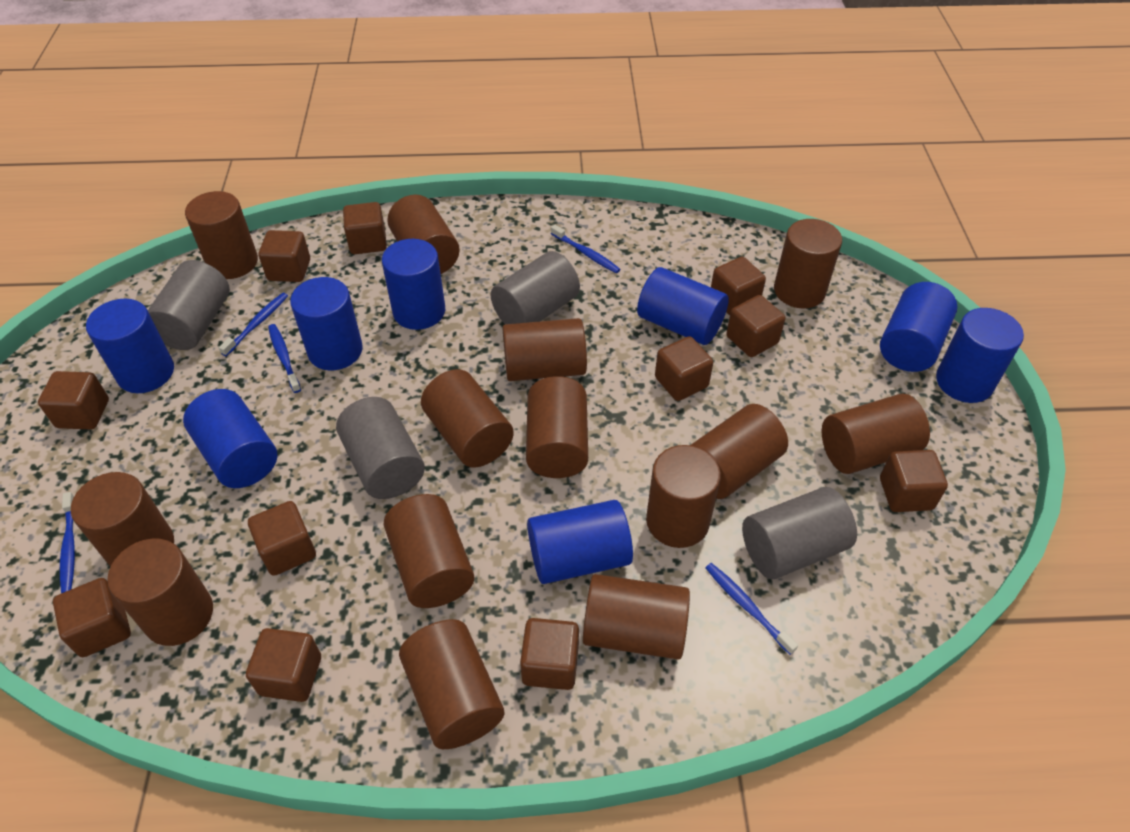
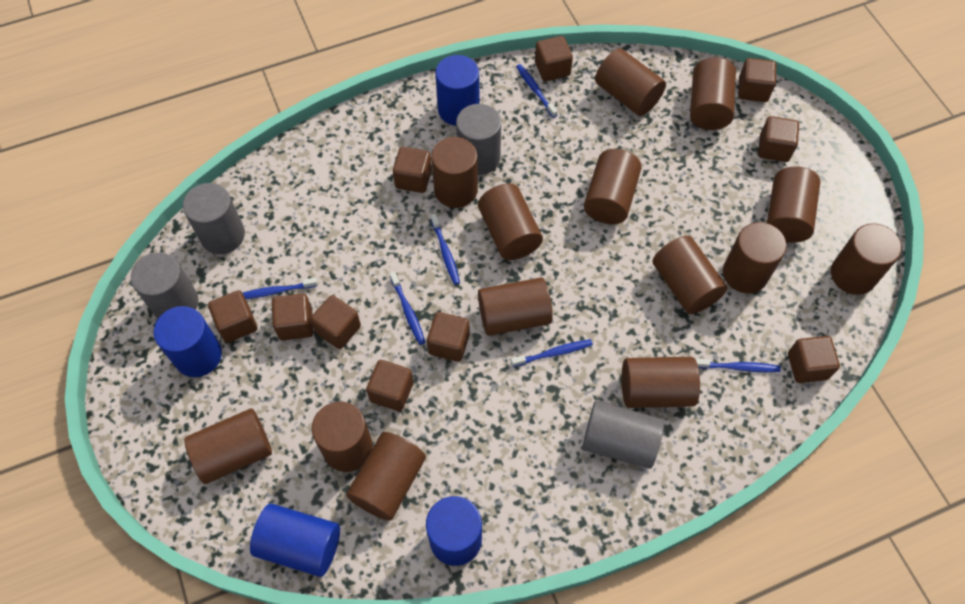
blue cylinder: 8 -> 4
blue toothbrush: 5 -> 6
brown cube: 11 -> 10

